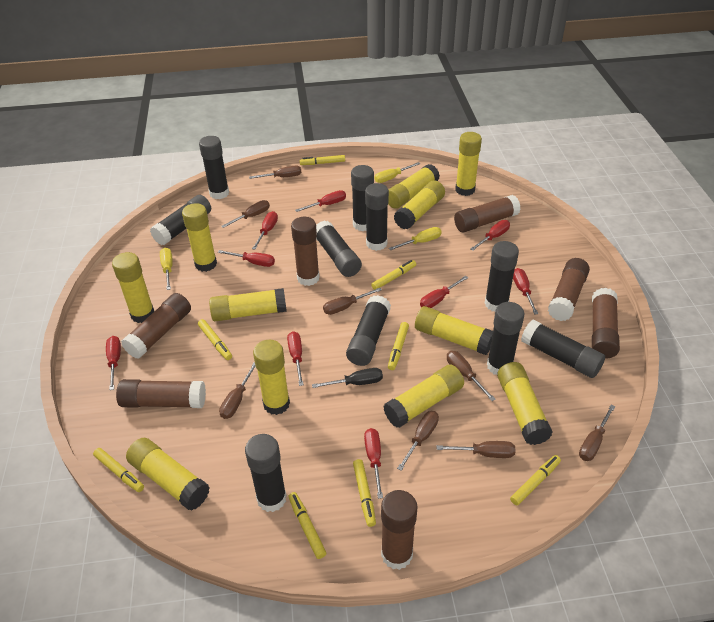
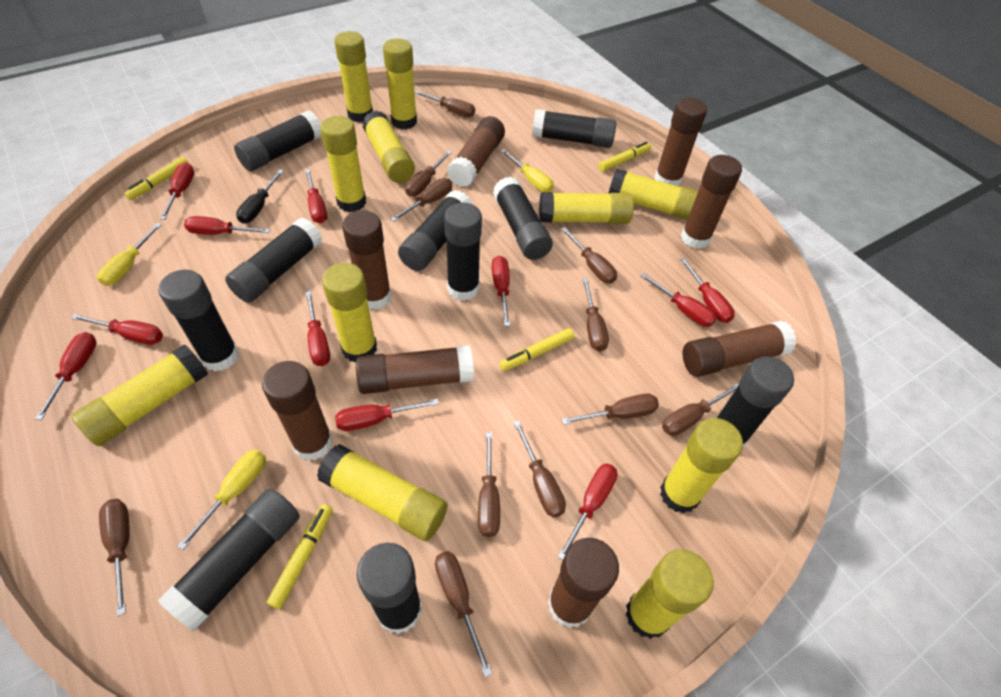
brown glue stick: 7 -> 8
brown screwdriver: 8 -> 11
red screwdriver: 9 -> 11
yellow marker: 8 -> 4

